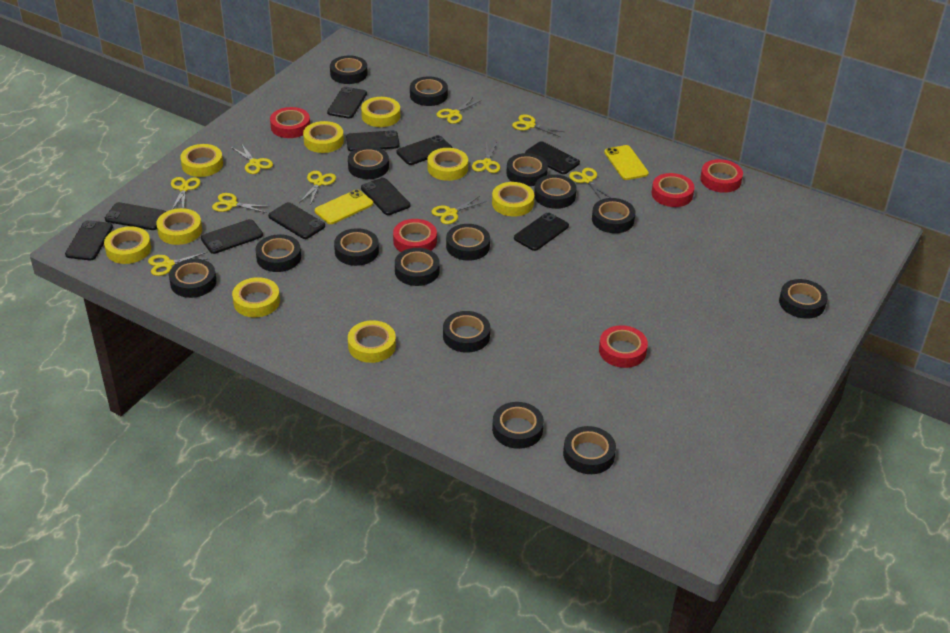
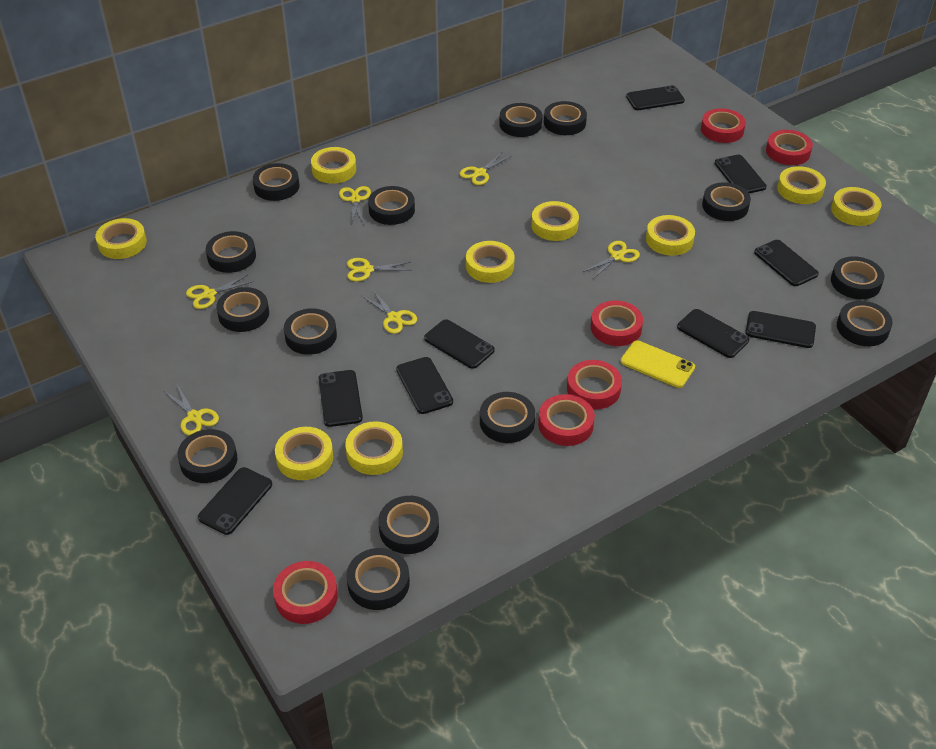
black phone: 10 -> 9
black tape: 15 -> 14
red tape: 5 -> 6
yellow phone: 2 -> 1
yellow scissors: 10 -> 7

